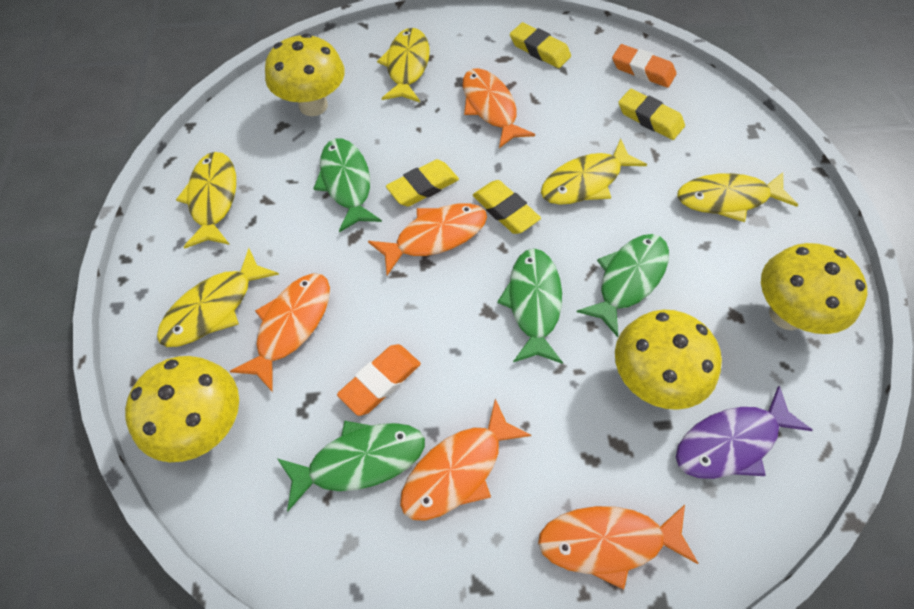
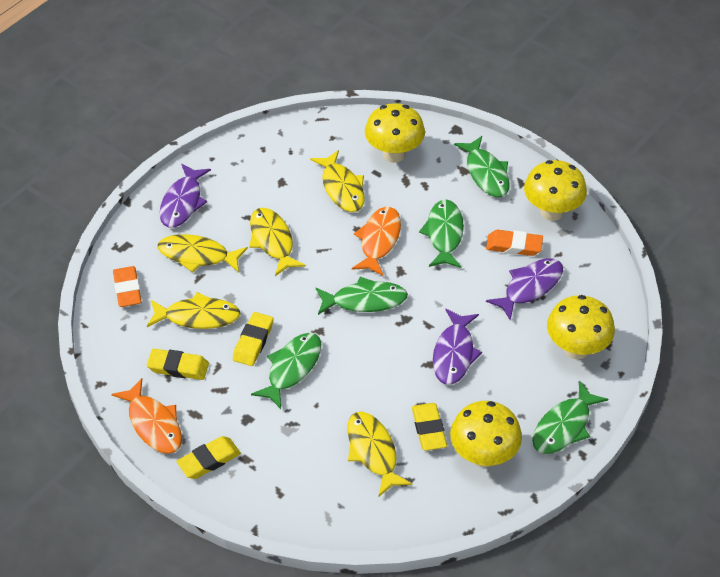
green fish: 4 -> 5
orange fish: 5 -> 2
purple fish: 1 -> 3

